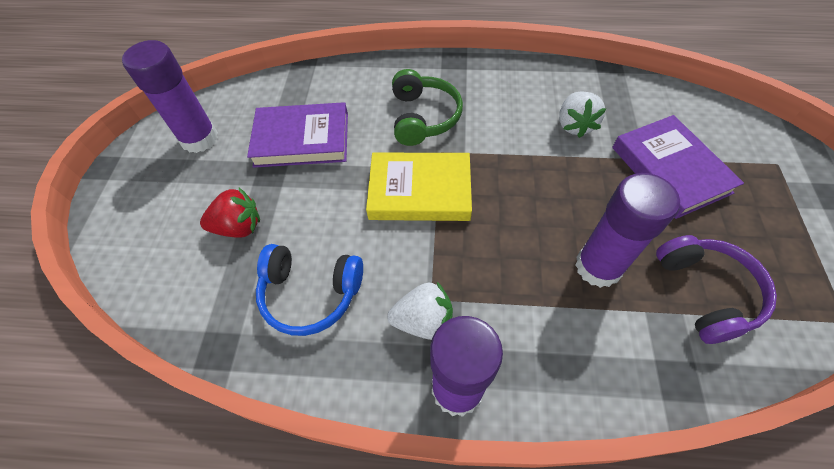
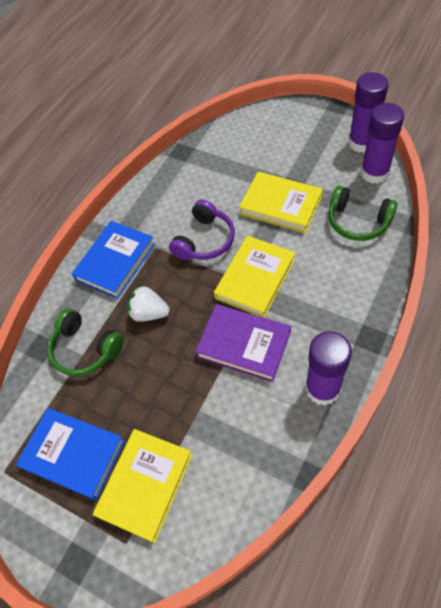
blue book: 0 -> 2
blue headphones: 1 -> 0
green headphones: 1 -> 2
purple book: 2 -> 1
red strawberry: 1 -> 0
white strawberry: 2 -> 1
yellow book: 1 -> 3

